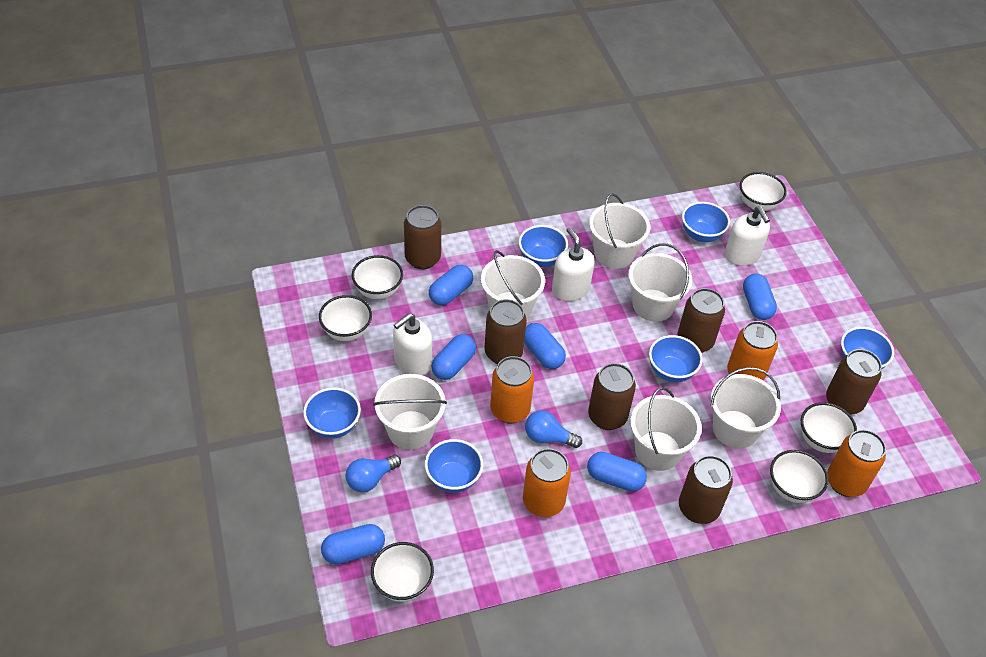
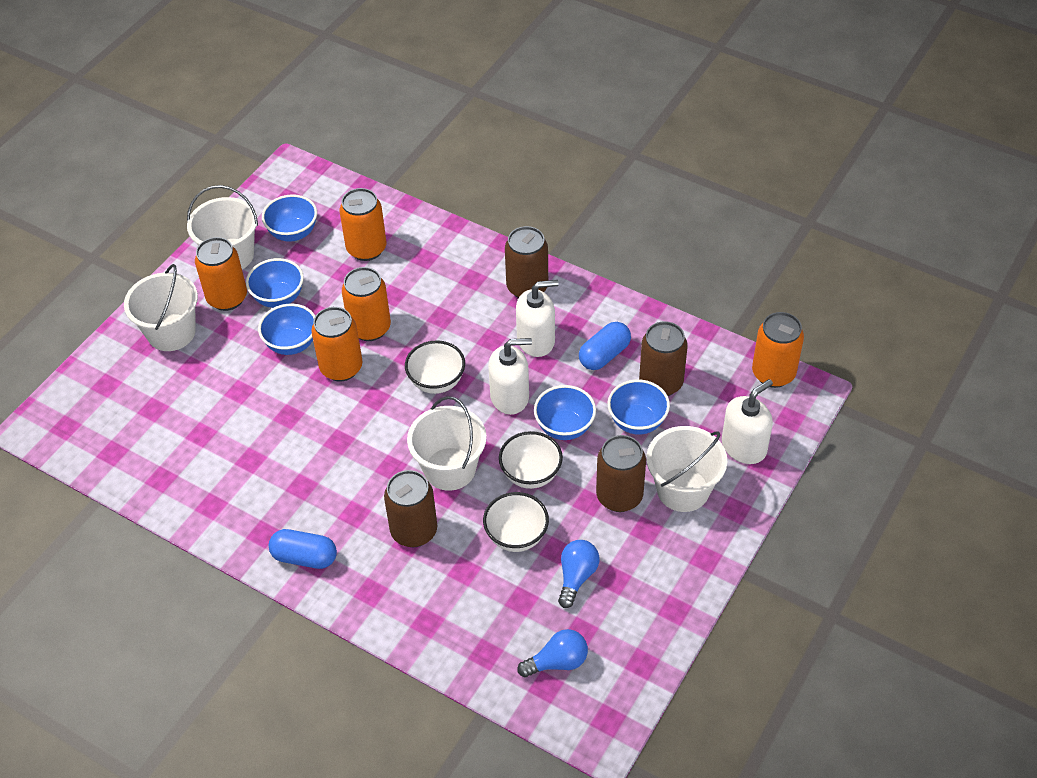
blue bowl: 6 -> 5
blue capsule: 6 -> 2
brown can: 6 -> 4
orange can: 4 -> 5
white bowl: 6 -> 3
white bucket: 6 -> 4

